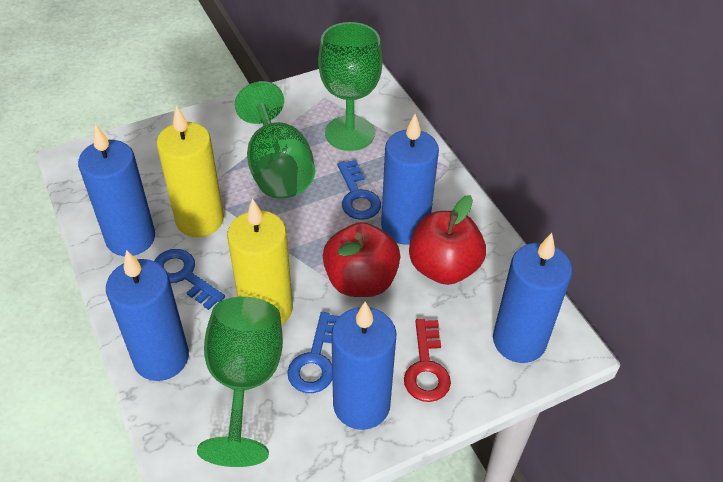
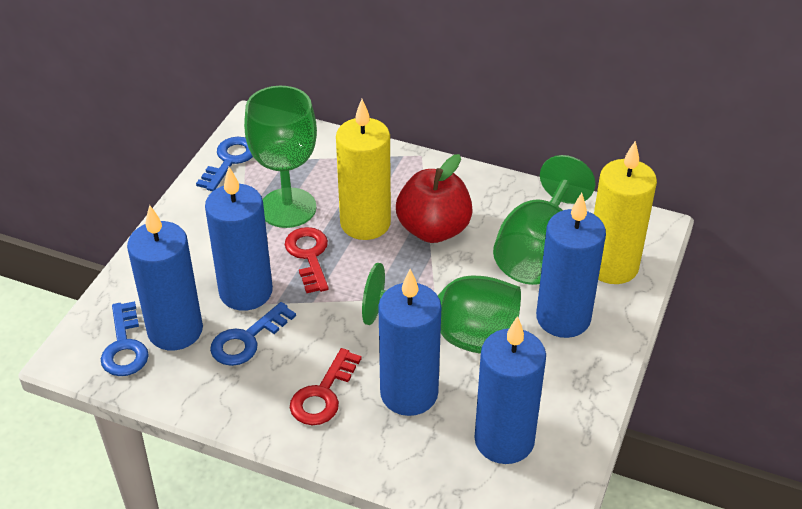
red apple: 2 -> 1
red key: 1 -> 2

